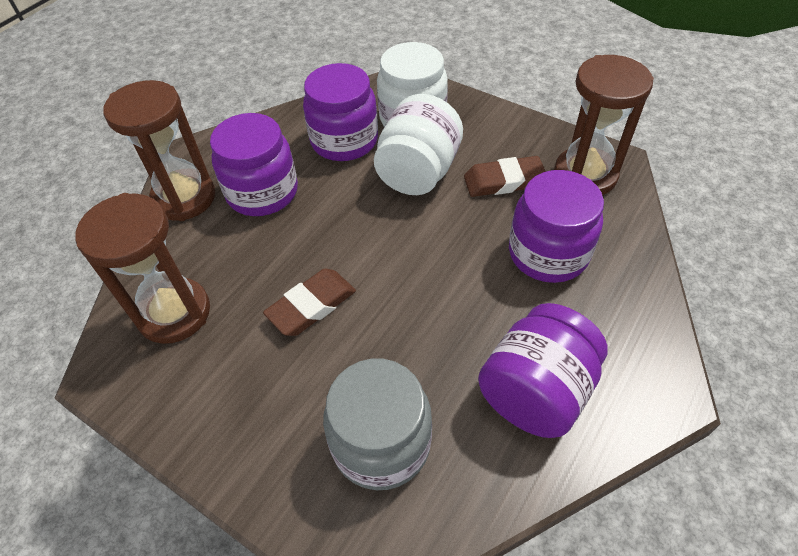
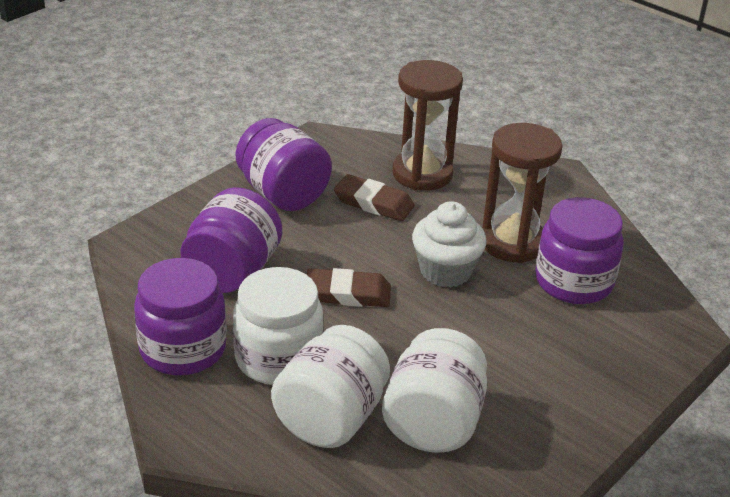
brown hourglass: 3 -> 2
grey jar: 1 -> 0
white cupcake: 0 -> 1
white jar: 2 -> 3

